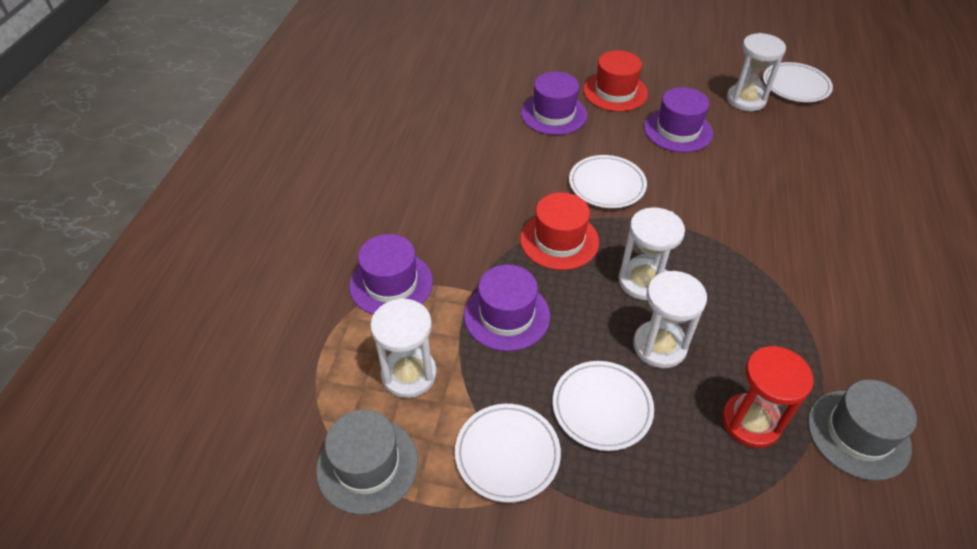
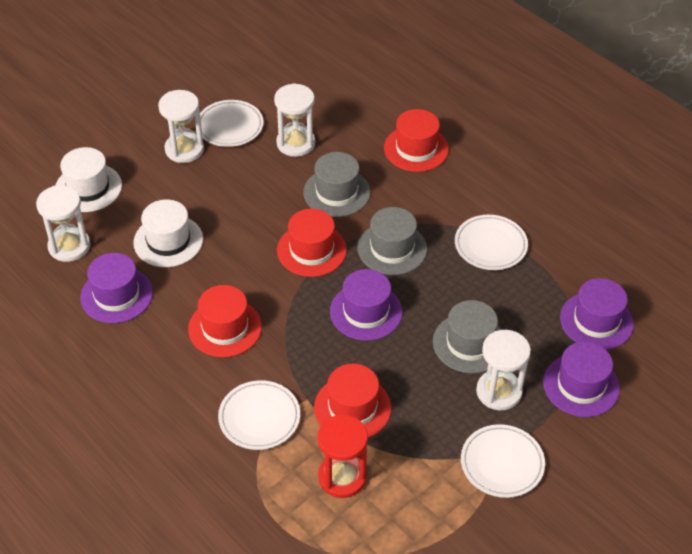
grey hat: 2 -> 3
red hat: 2 -> 4
white hat: 0 -> 2

